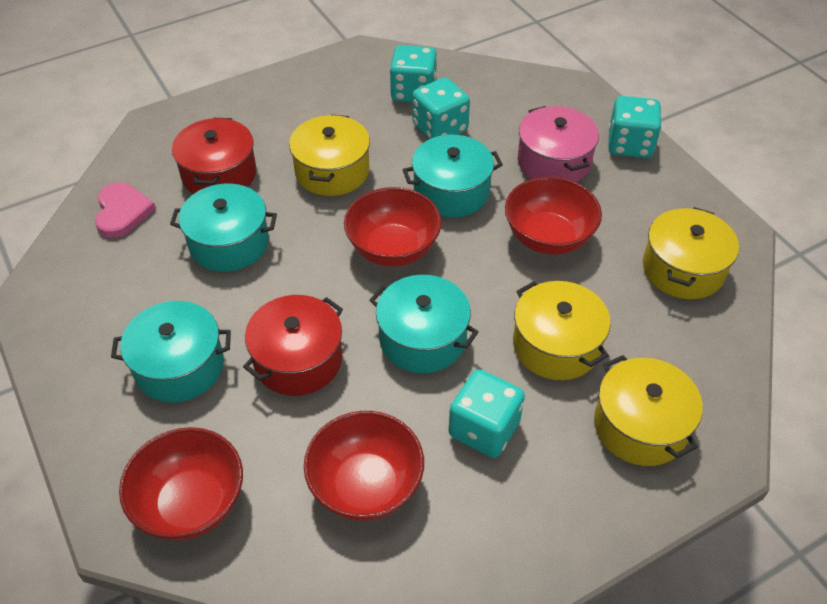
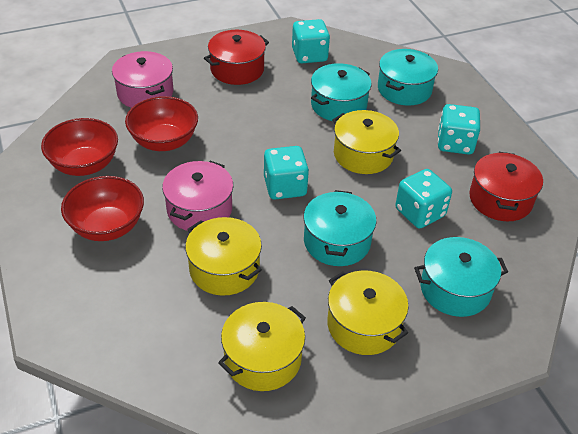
pink heart: 1 -> 0
pink pot: 1 -> 2
red bowl: 4 -> 3

